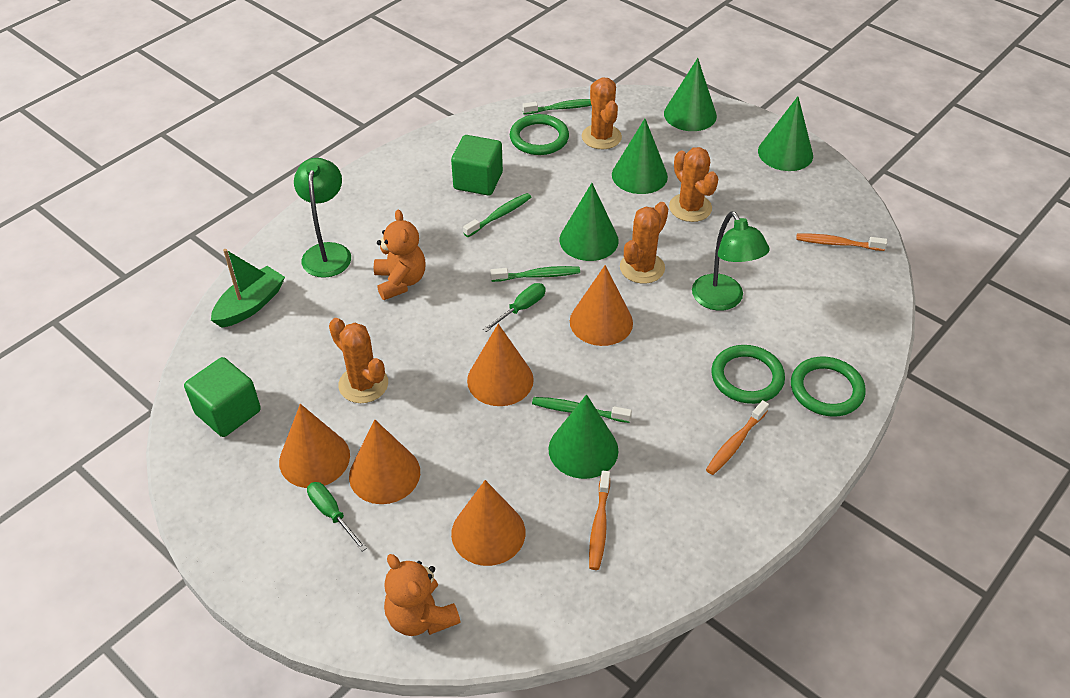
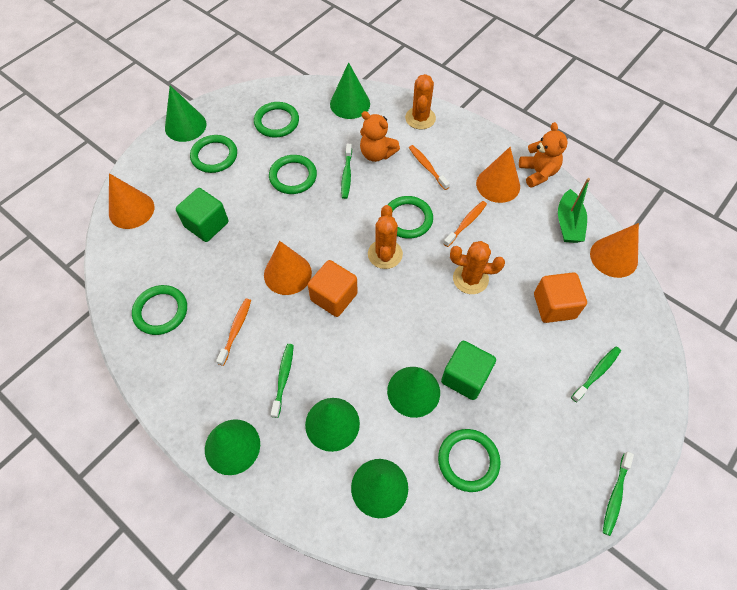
green cone: 5 -> 6
green lamp: 2 -> 0
green ring: 3 -> 6
green screwdriver: 2 -> 0
orange cactus: 4 -> 3
orange cone: 5 -> 4
orange cube: 0 -> 2

